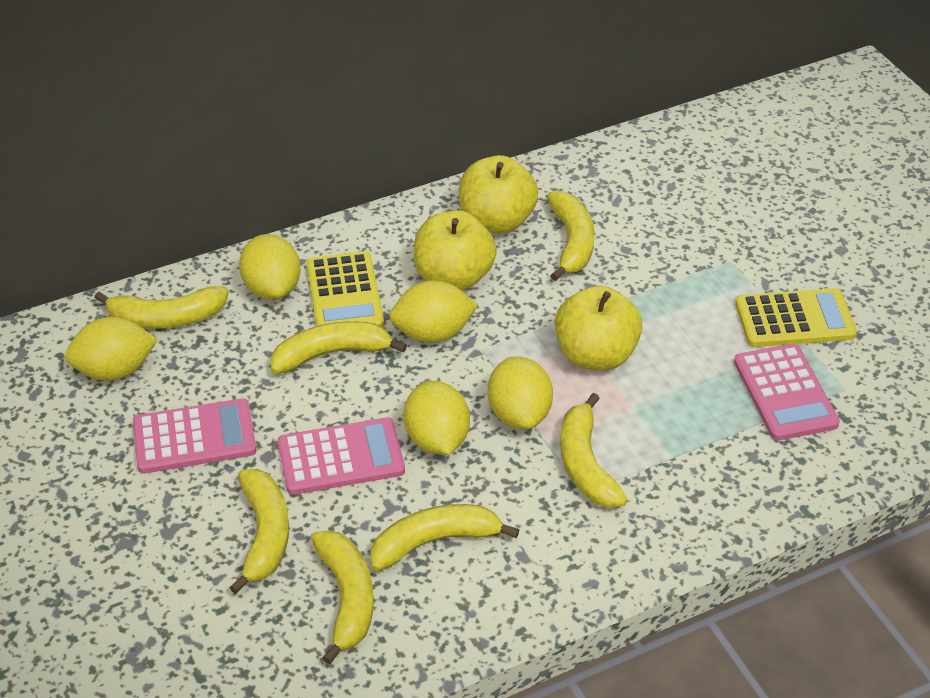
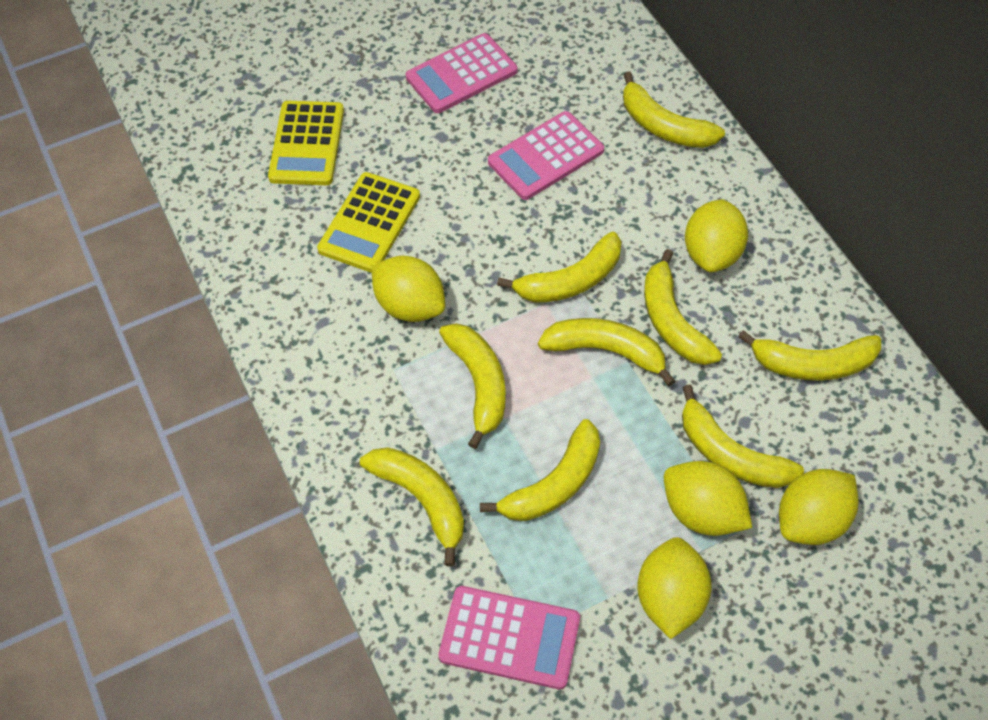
yellow apple: 3 -> 0
yellow banana: 7 -> 9

